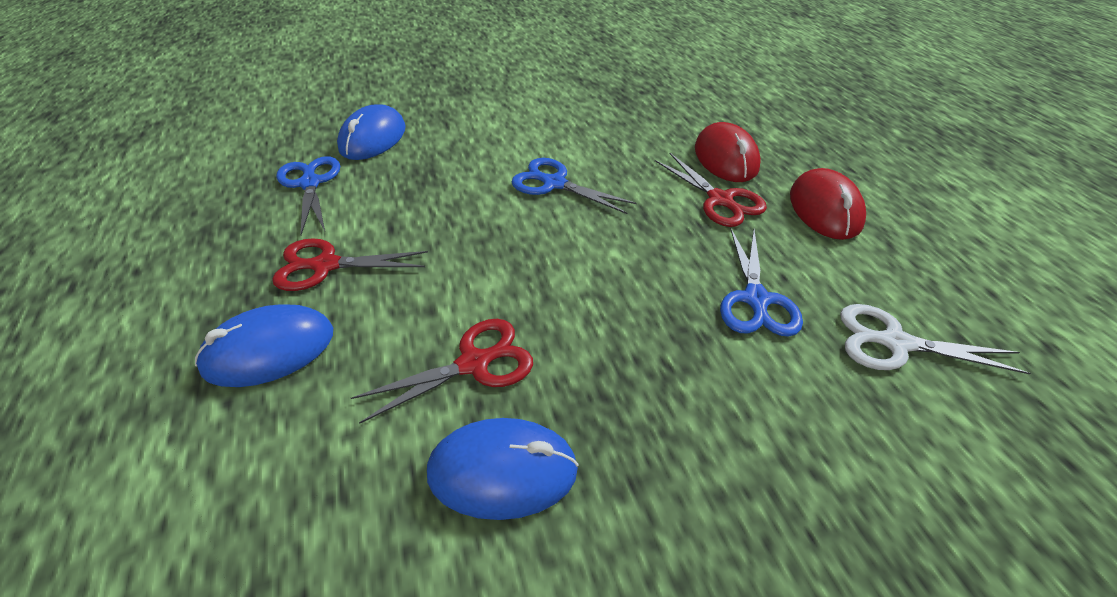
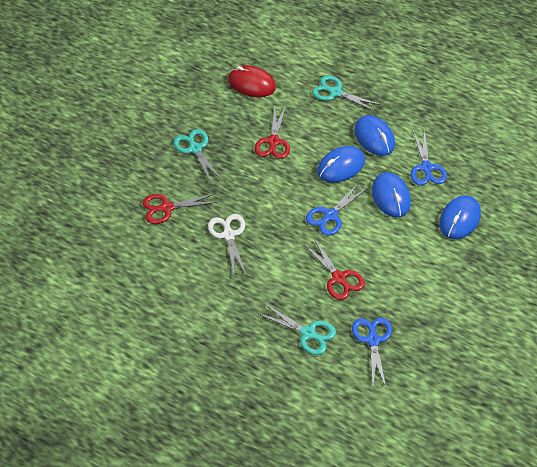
blue mouse: 3 -> 4
red mouse: 2 -> 1
turquoise scissors: 0 -> 3

